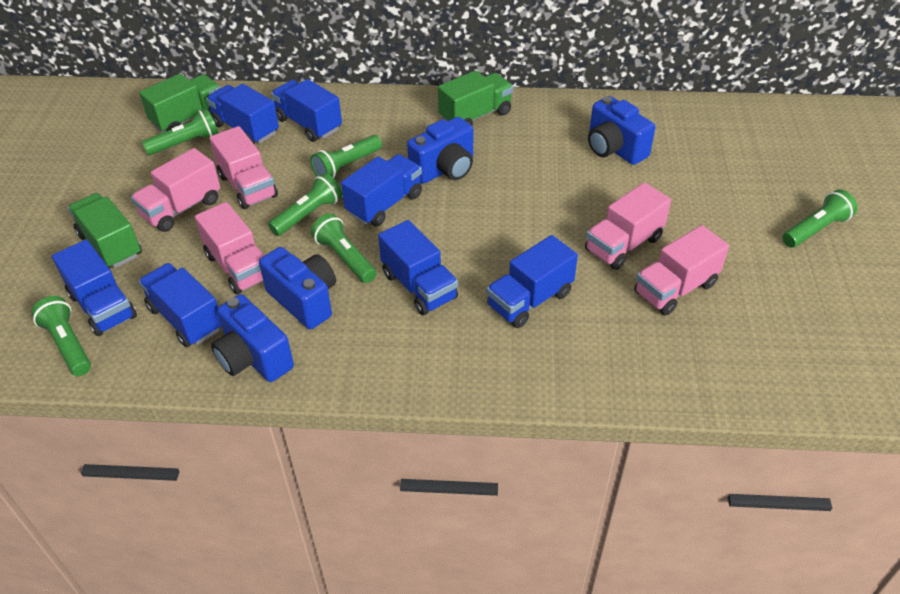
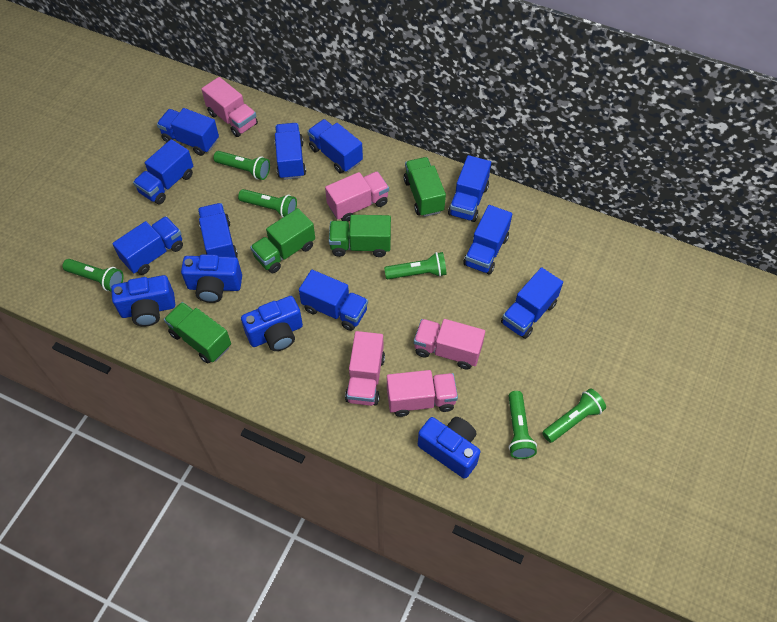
blue truck: 7 -> 10
green truck: 3 -> 4

